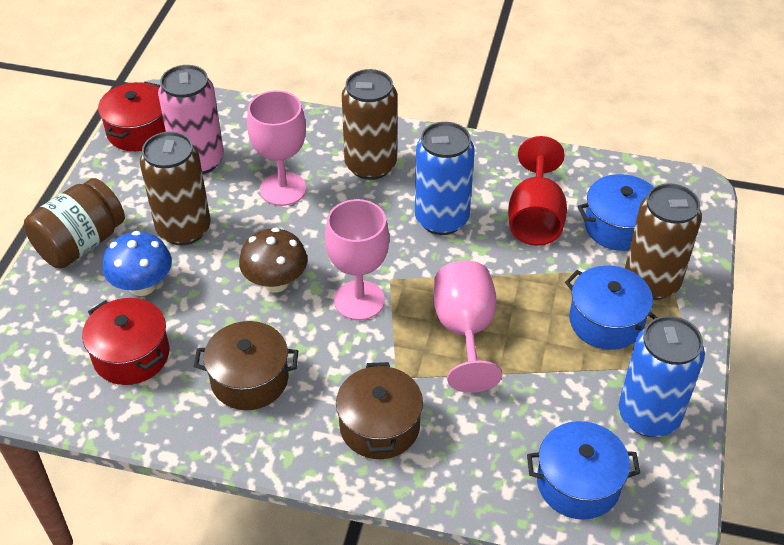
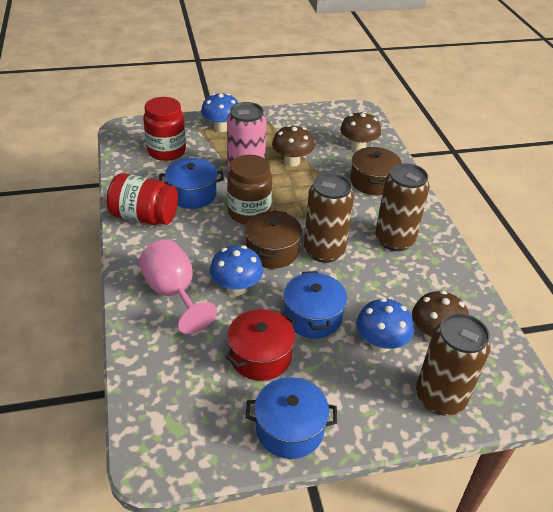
blue can: 2 -> 0
blue mushroom: 1 -> 3
brown mushroom: 1 -> 3
pink goblet: 3 -> 1
red goblet: 1 -> 0
red jar: 0 -> 2
red pot: 2 -> 1

